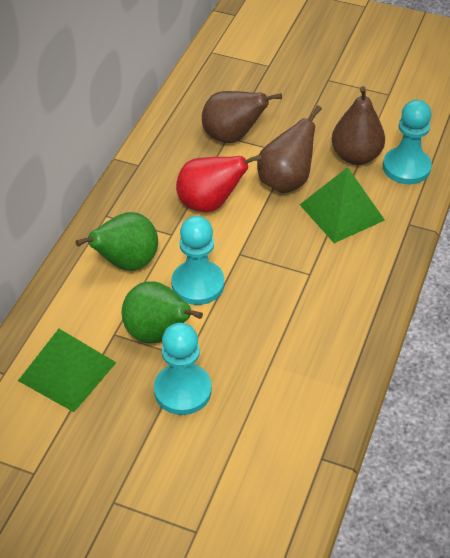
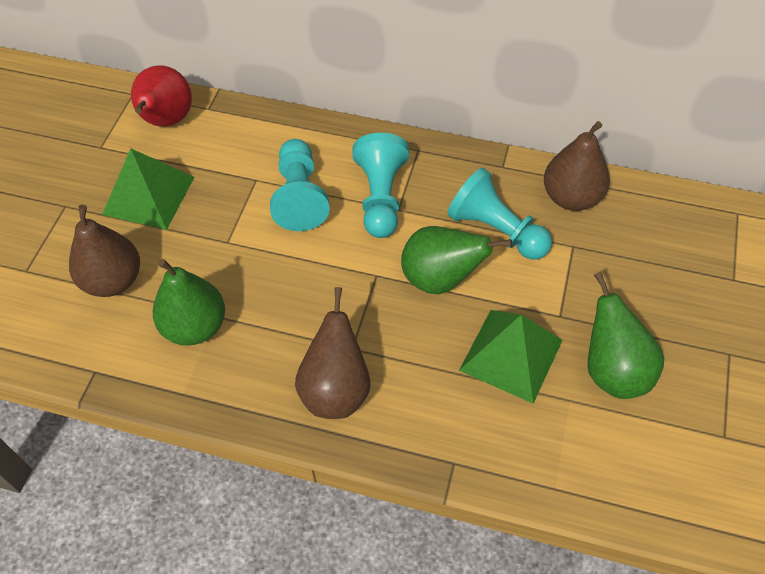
green pear: 2 -> 3

